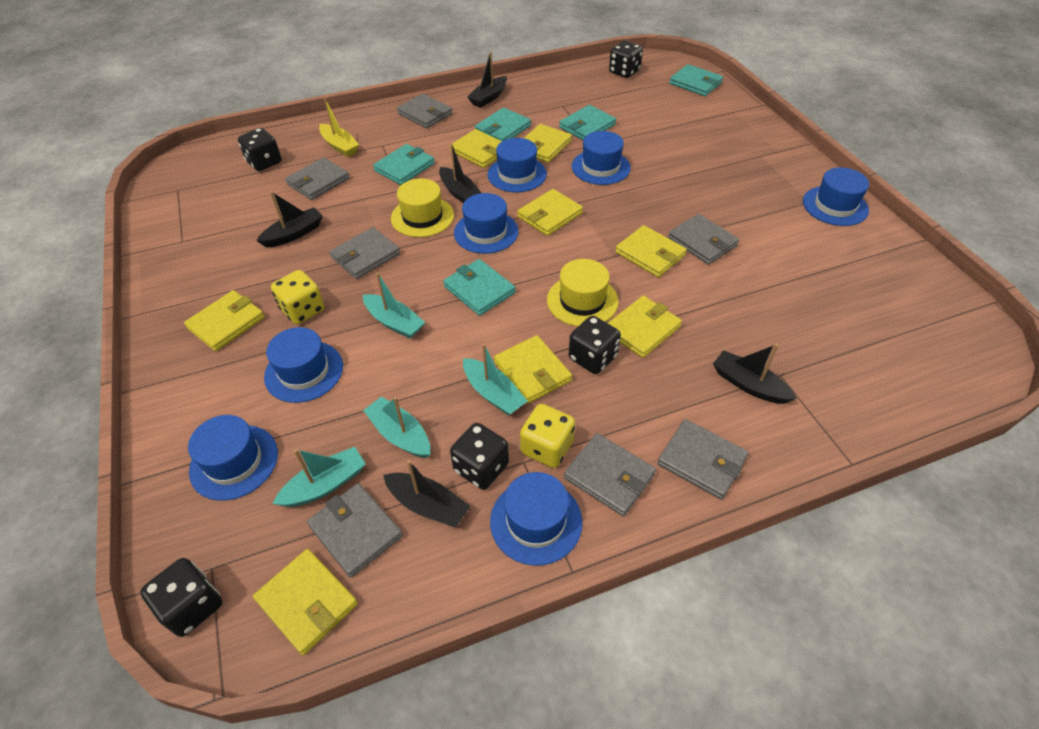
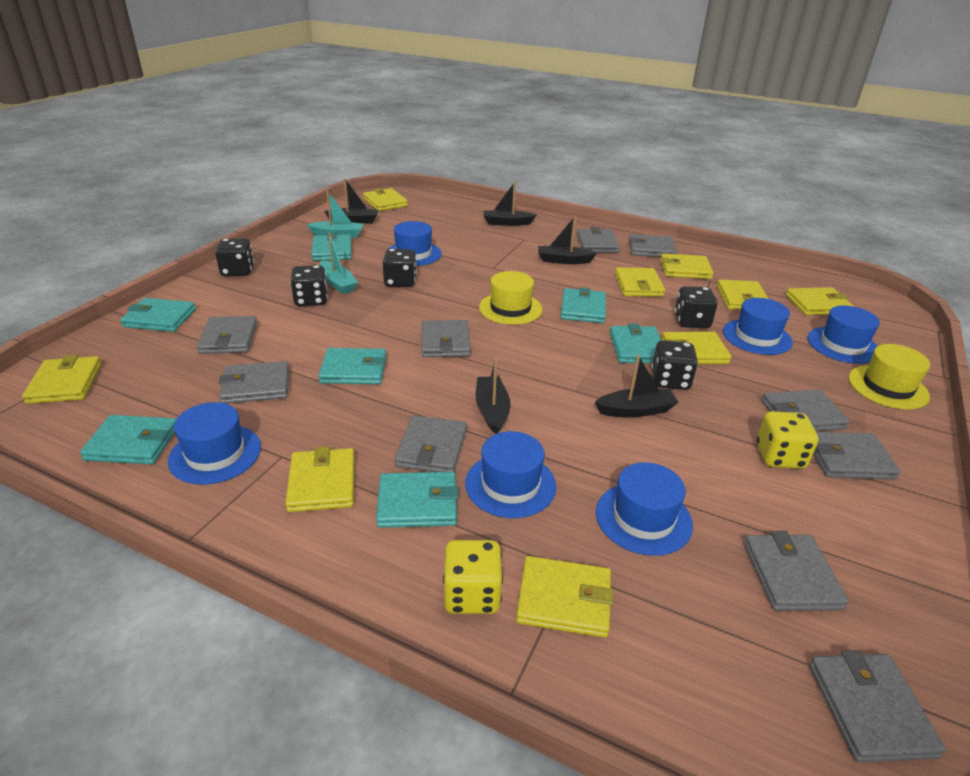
blue hat: 7 -> 6
grey wallet: 7 -> 10
turquoise boat: 4 -> 2
turquoise wallet: 5 -> 7
yellow boat: 1 -> 0
yellow wallet: 8 -> 9

